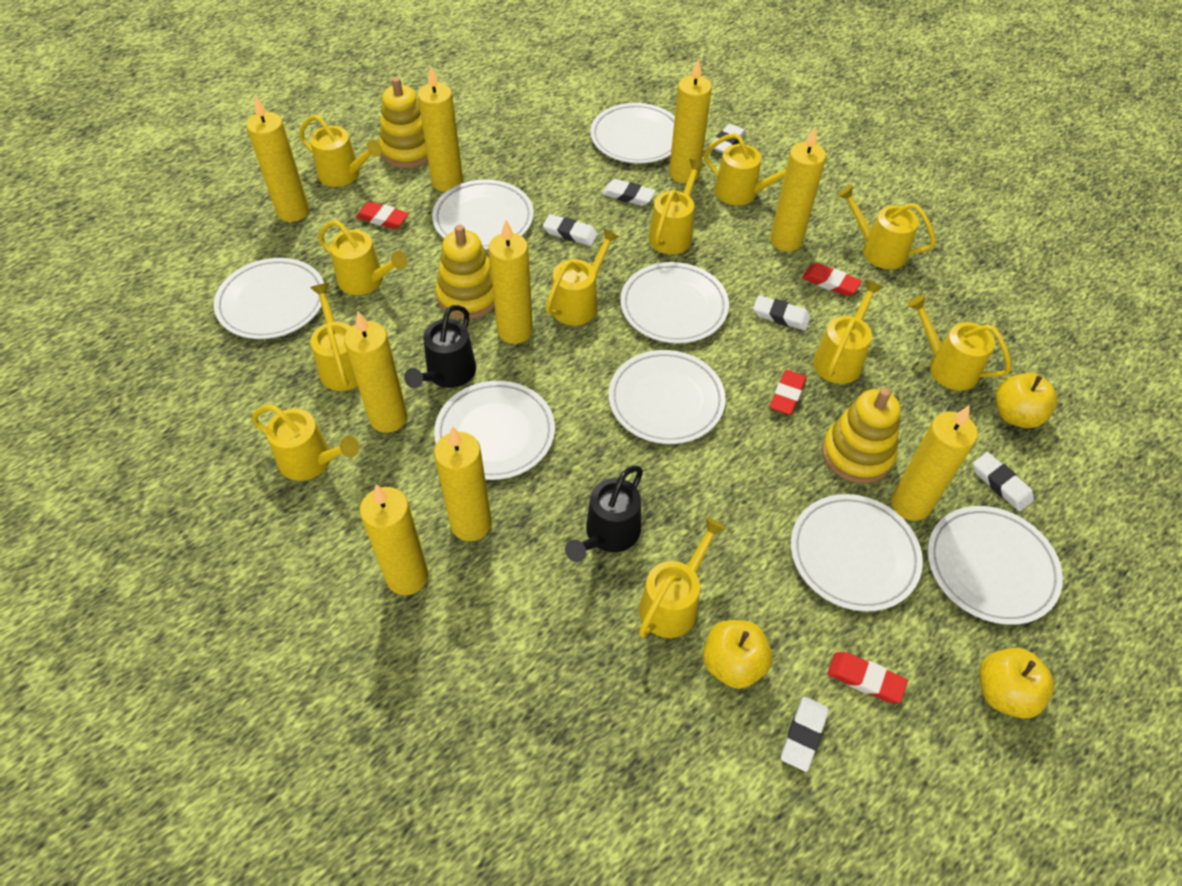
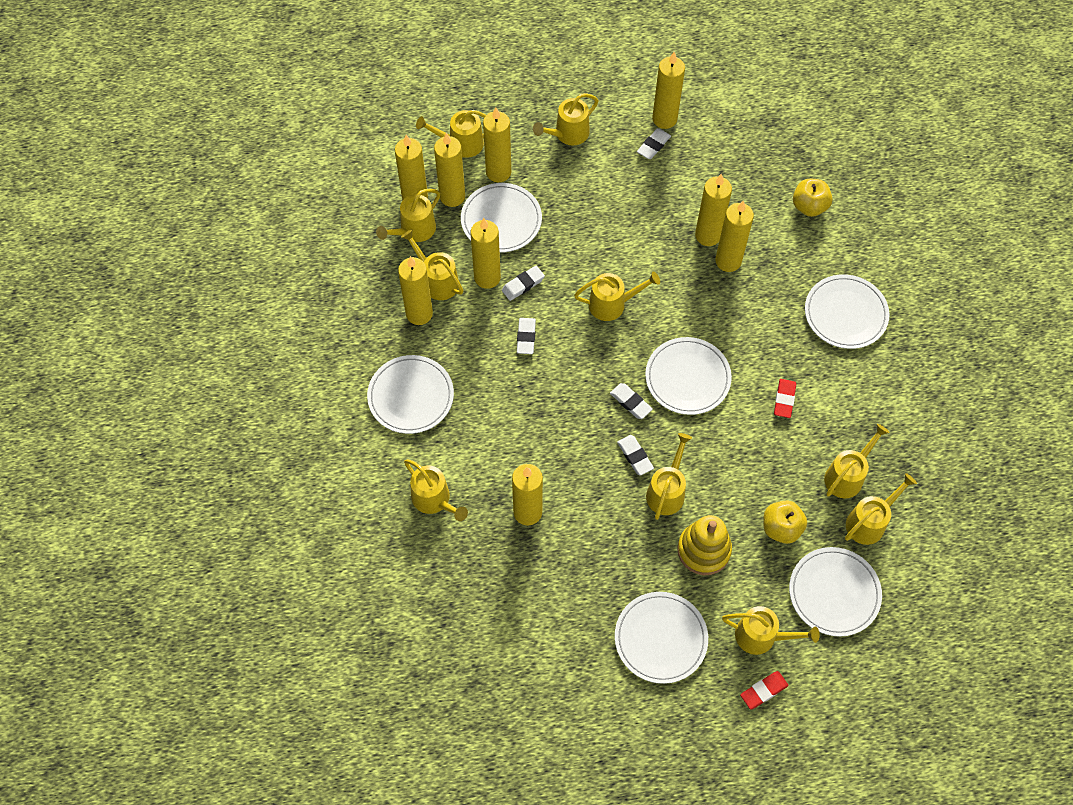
black watering can: 2 -> 0
red eraser: 4 -> 2
white eraser: 6 -> 5
white plate: 8 -> 6
yellow apple: 3 -> 2
yellow stacking toy: 3 -> 1
yellow watering can: 11 -> 10

